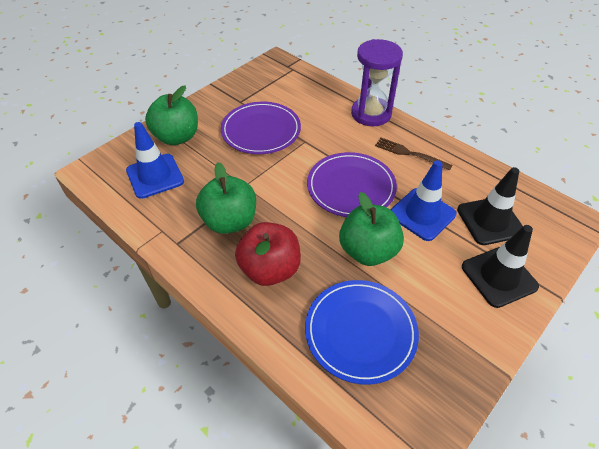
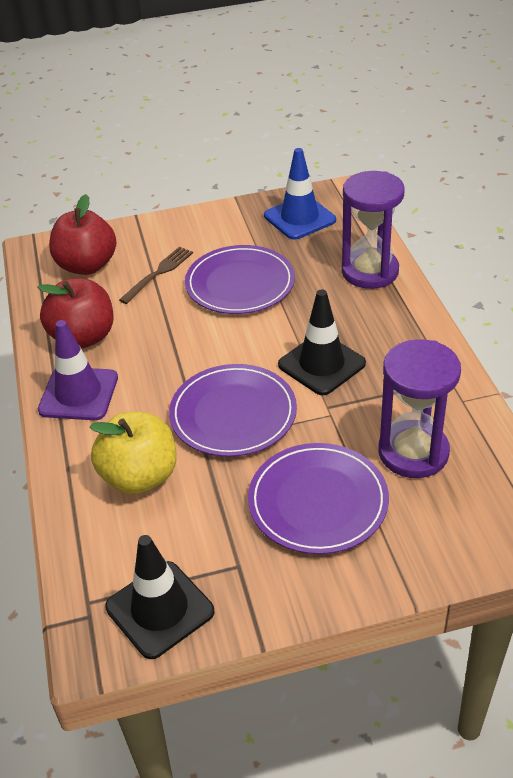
blue plate: 1 -> 0
blue traffic cone: 2 -> 1
green apple: 3 -> 0
purple hourglass: 1 -> 2
purple plate: 2 -> 3
purple traffic cone: 0 -> 1
red apple: 1 -> 2
yellow apple: 0 -> 1

